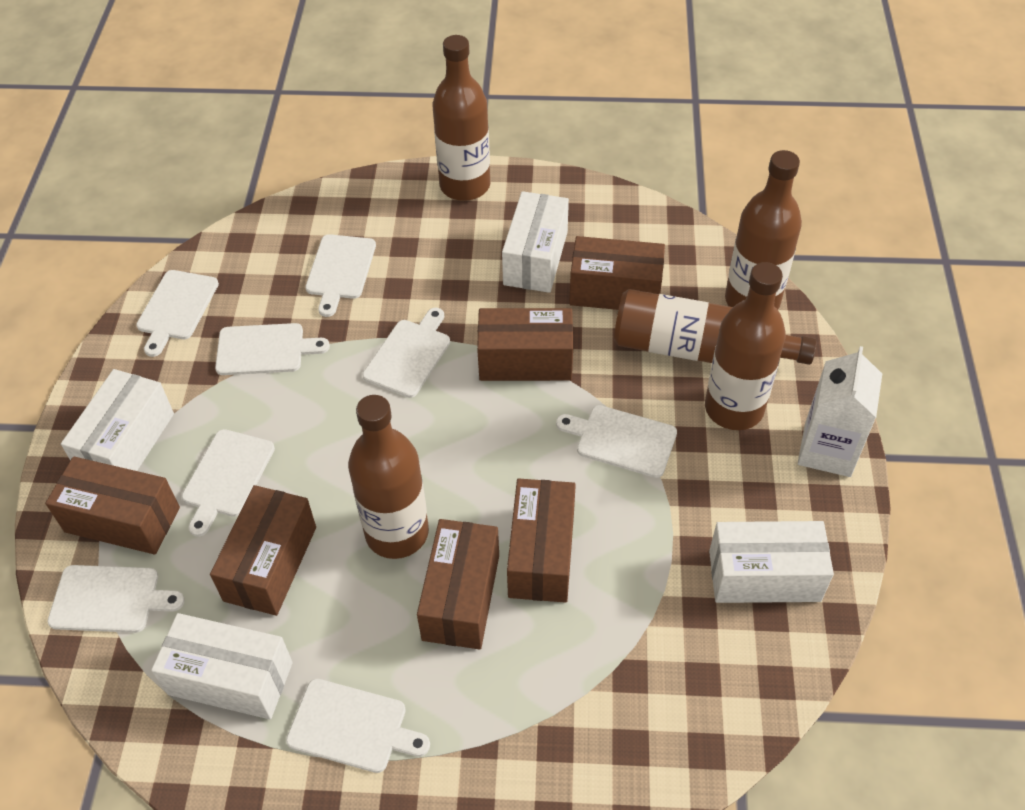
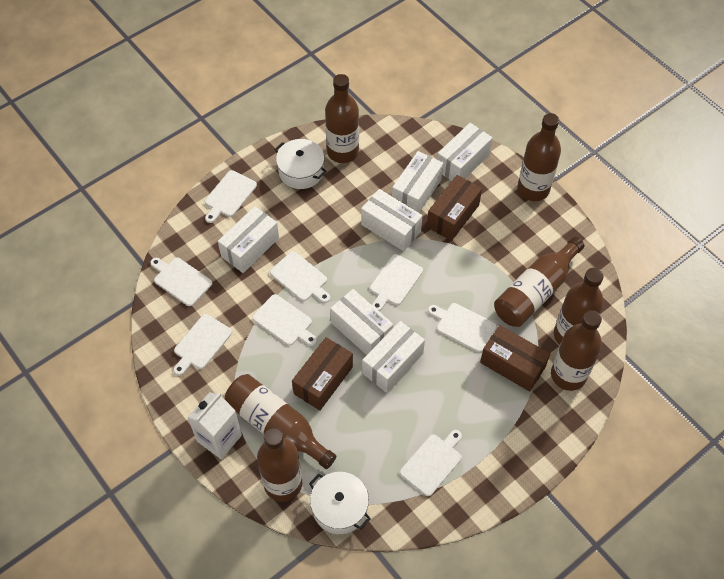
brown bottle: 5 -> 7
brown box: 6 -> 3
white box: 4 -> 6
white pot: 0 -> 2

